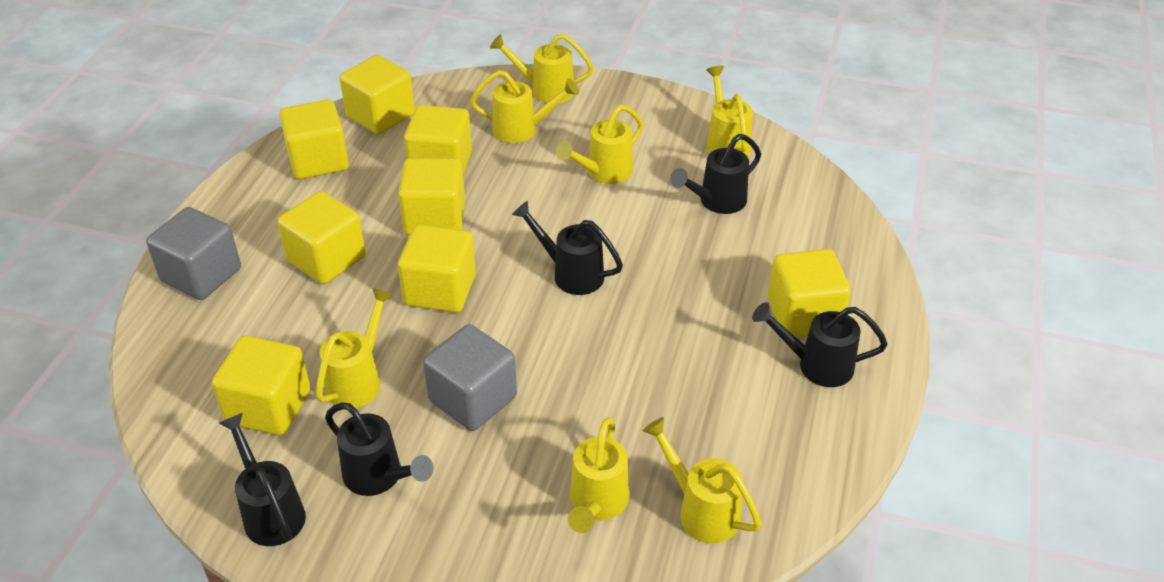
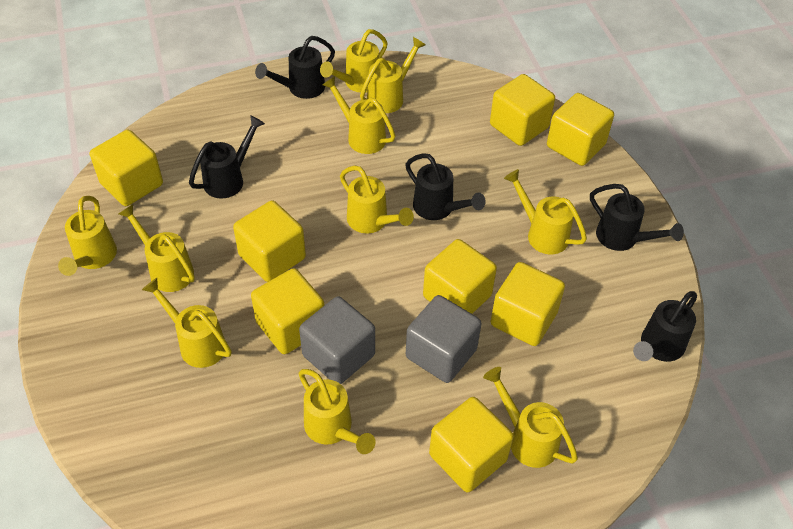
yellow watering can: 7 -> 10

